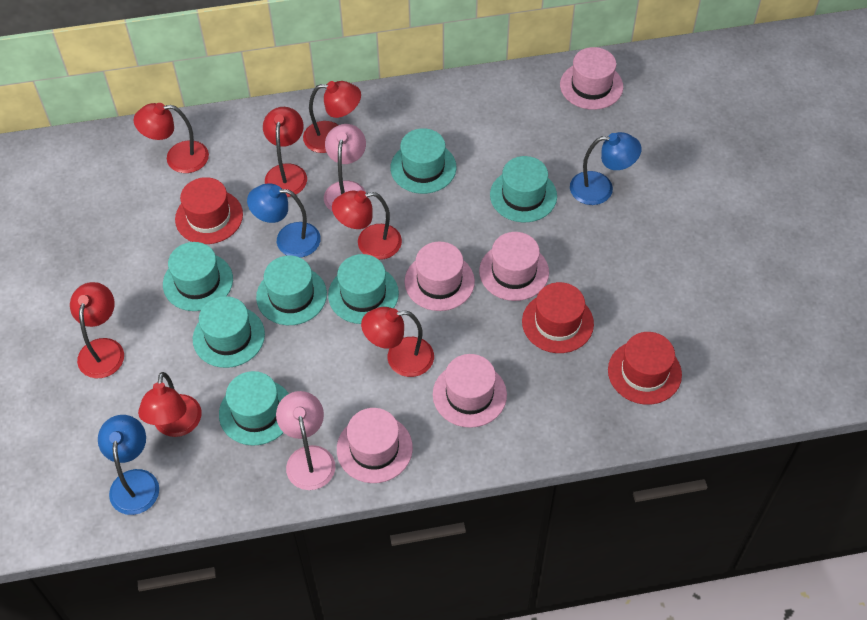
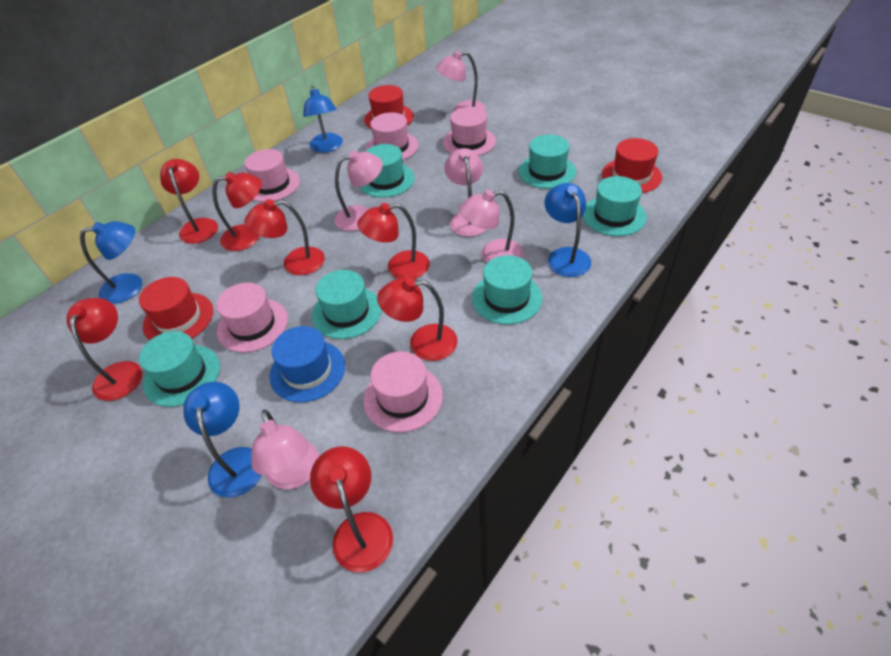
blue hat: 0 -> 1
blue lamp: 3 -> 4
pink lamp: 2 -> 5
turquoise hat: 7 -> 6

